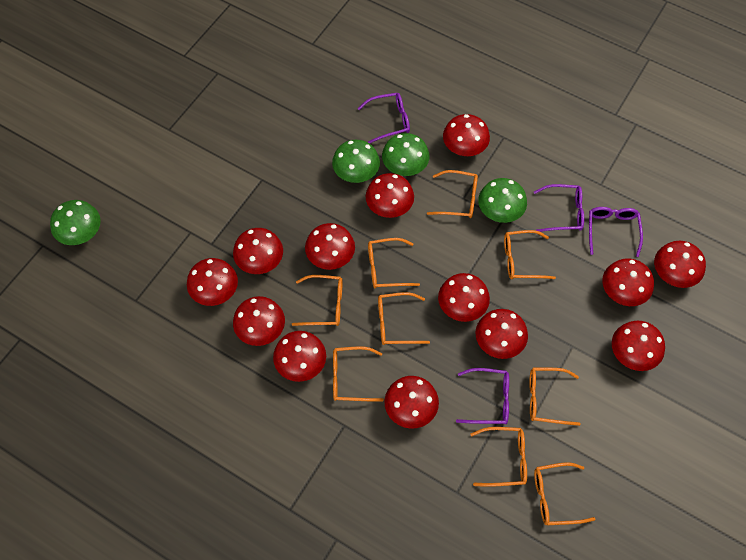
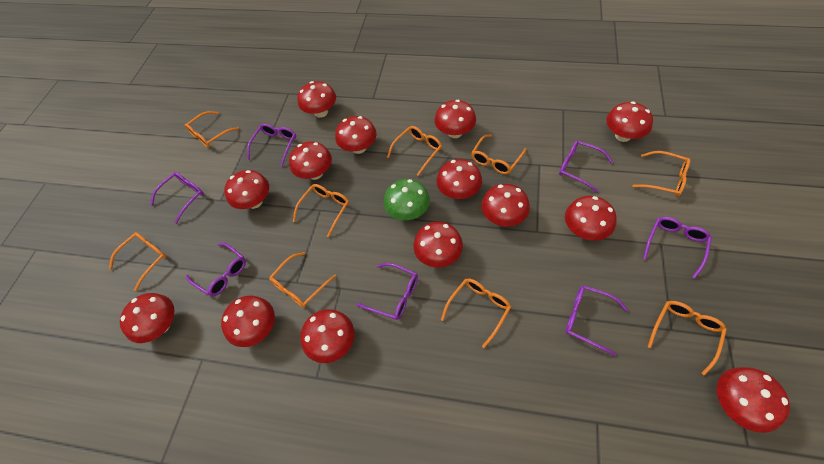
green mushroom: 4 -> 1
purple glasses: 4 -> 7
red mushroom: 13 -> 14

